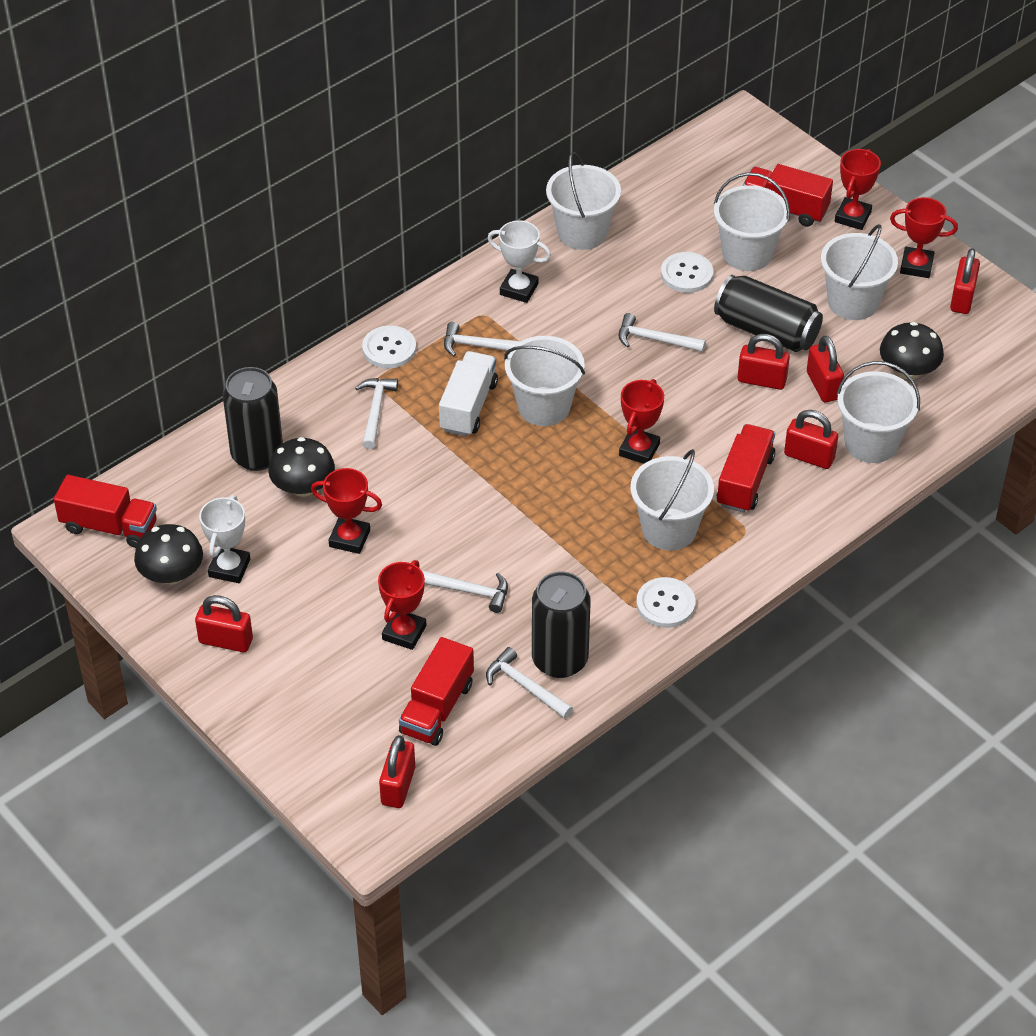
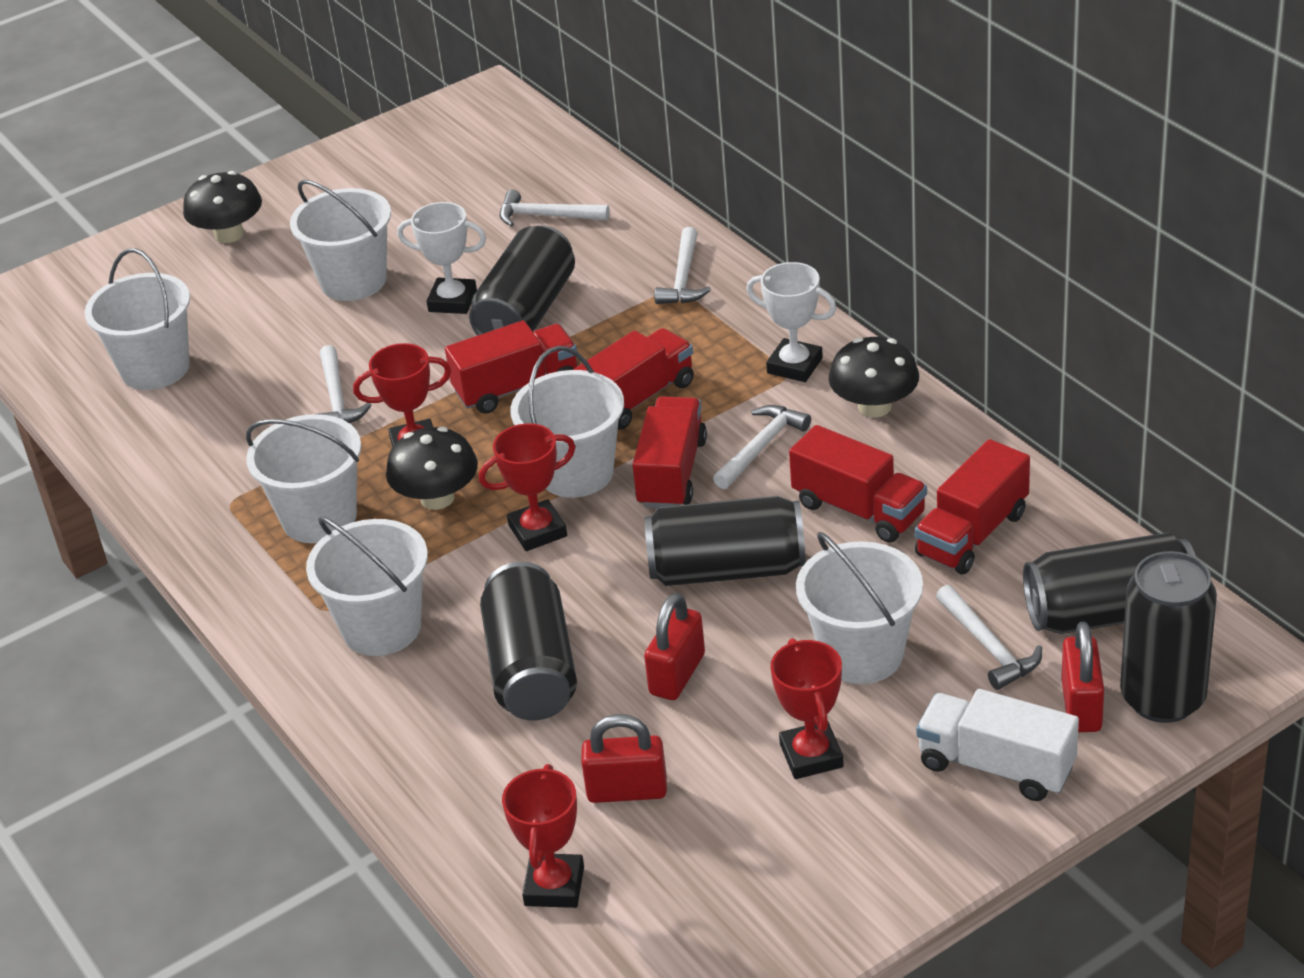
black can: 3 -> 5
red padlock: 6 -> 3
red trophy: 5 -> 4
red truck: 4 -> 5
white button: 3 -> 0

